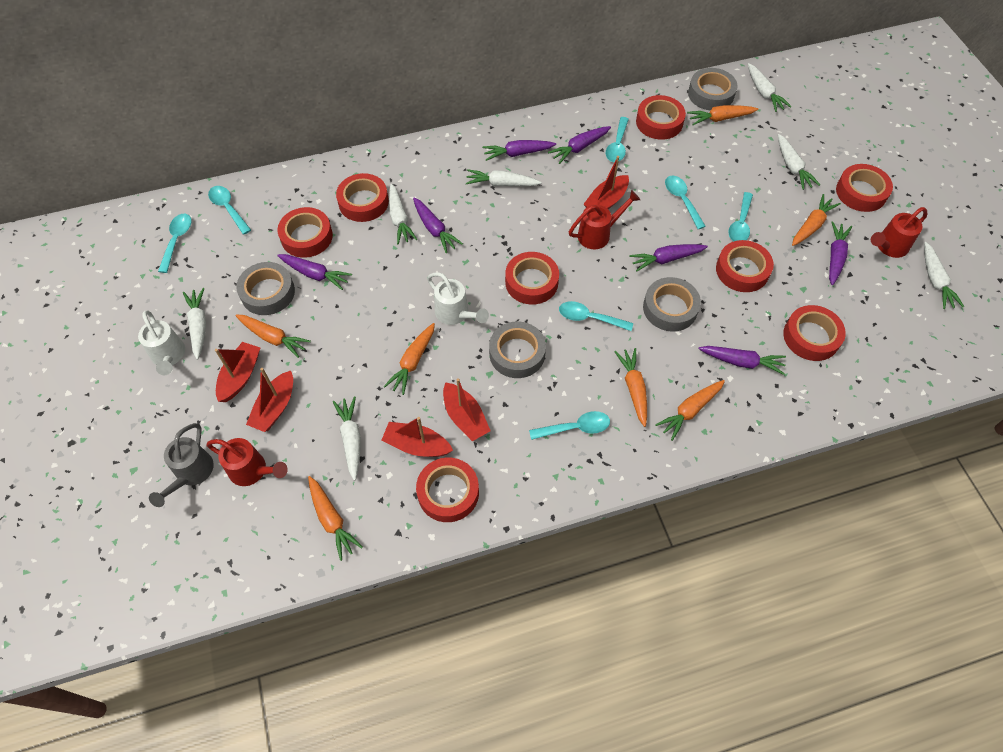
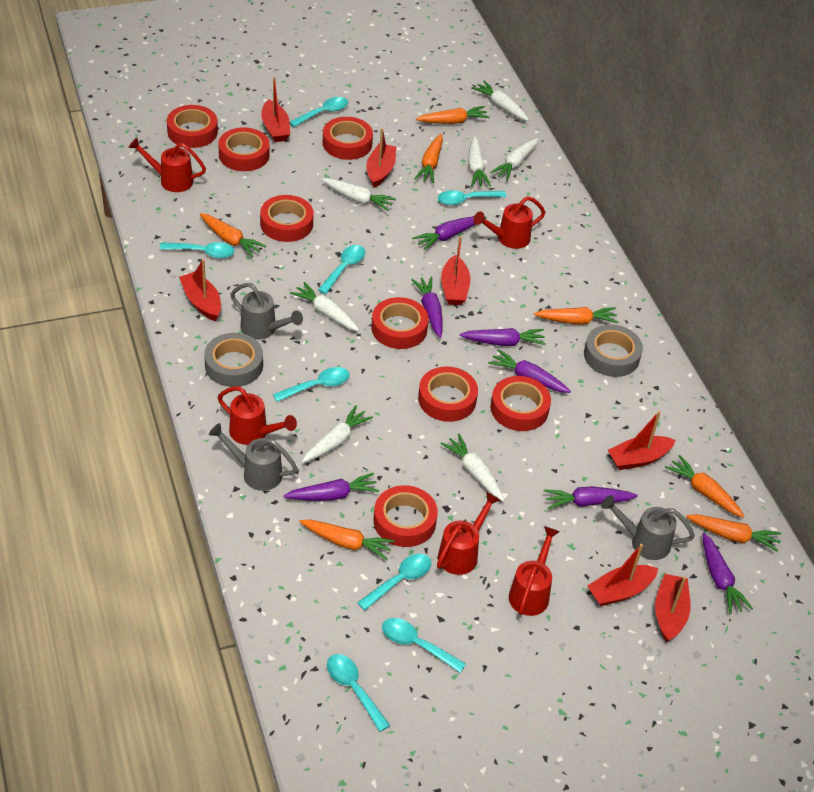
grey tape: 4 -> 2
grey watering can: 1 -> 3
red boat: 5 -> 7
red watering can: 3 -> 5
turquoise spoon: 7 -> 8
white watering can: 2 -> 0

